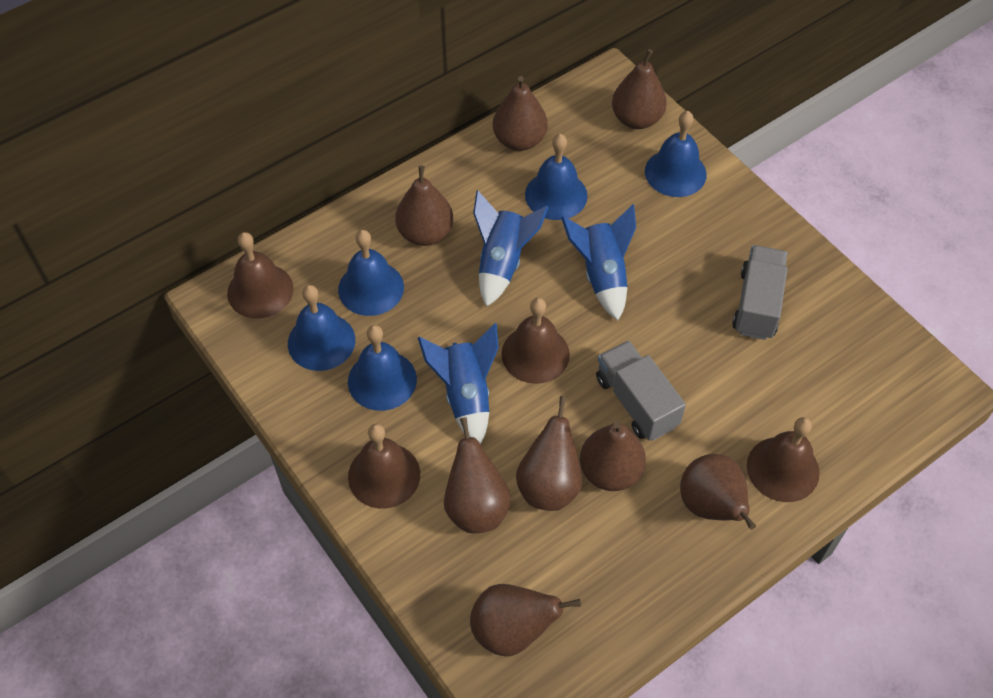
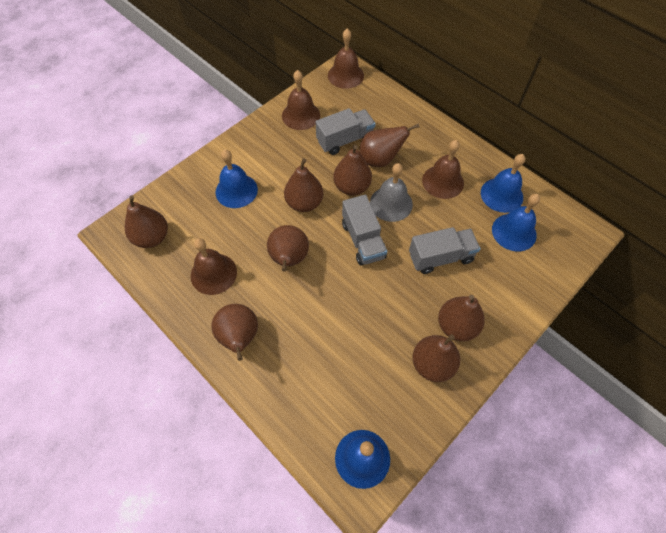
blue bell: 5 -> 4
blue rocket: 3 -> 0
grey bell: 0 -> 1
grey truck: 2 -> 3

